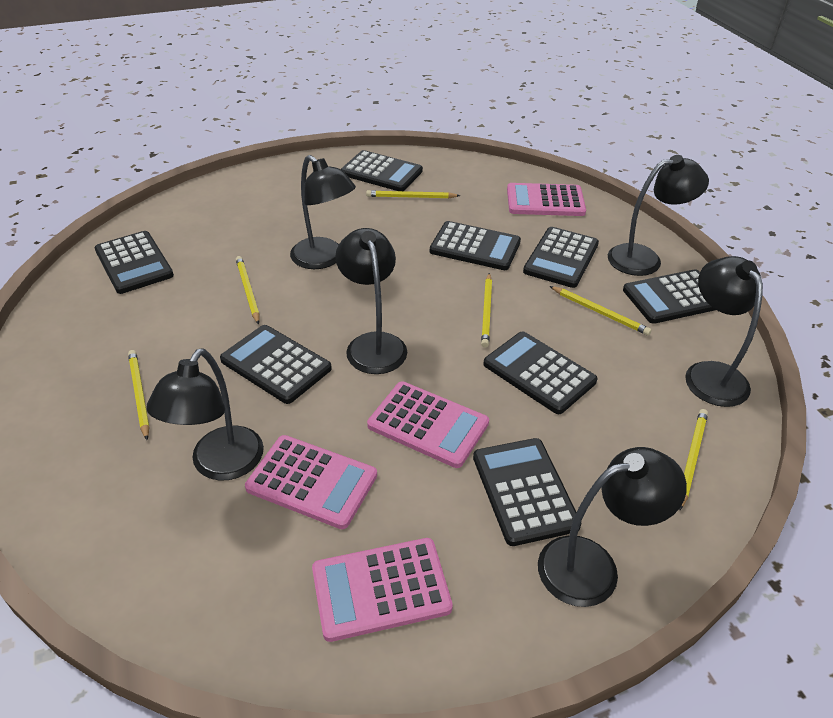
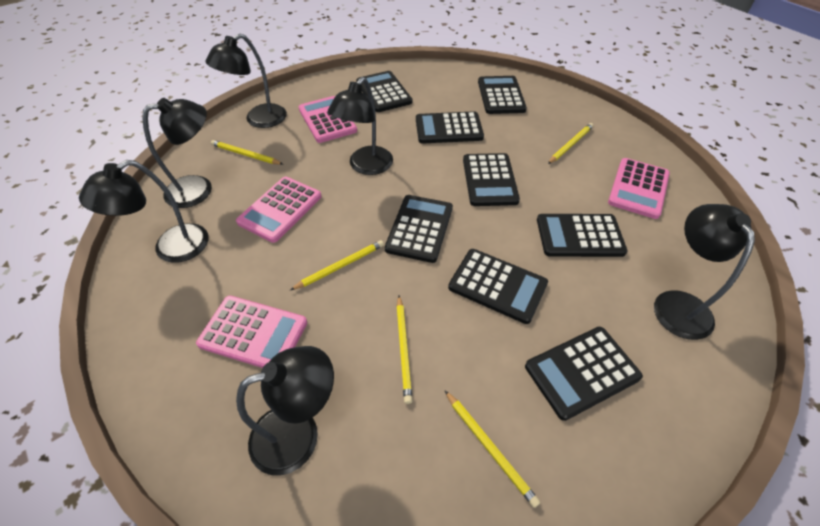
yellow pencil: 6 -> 5

